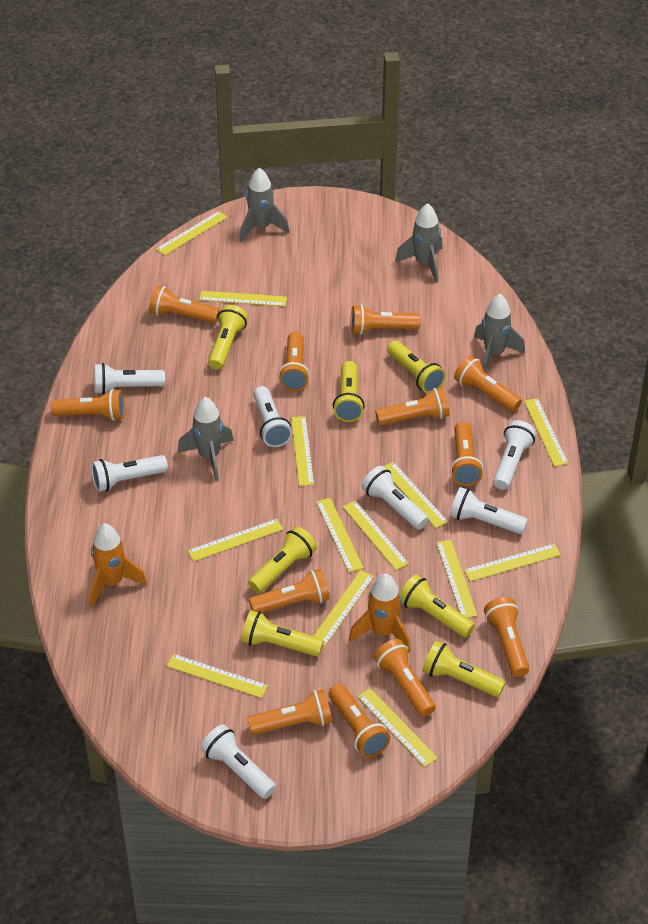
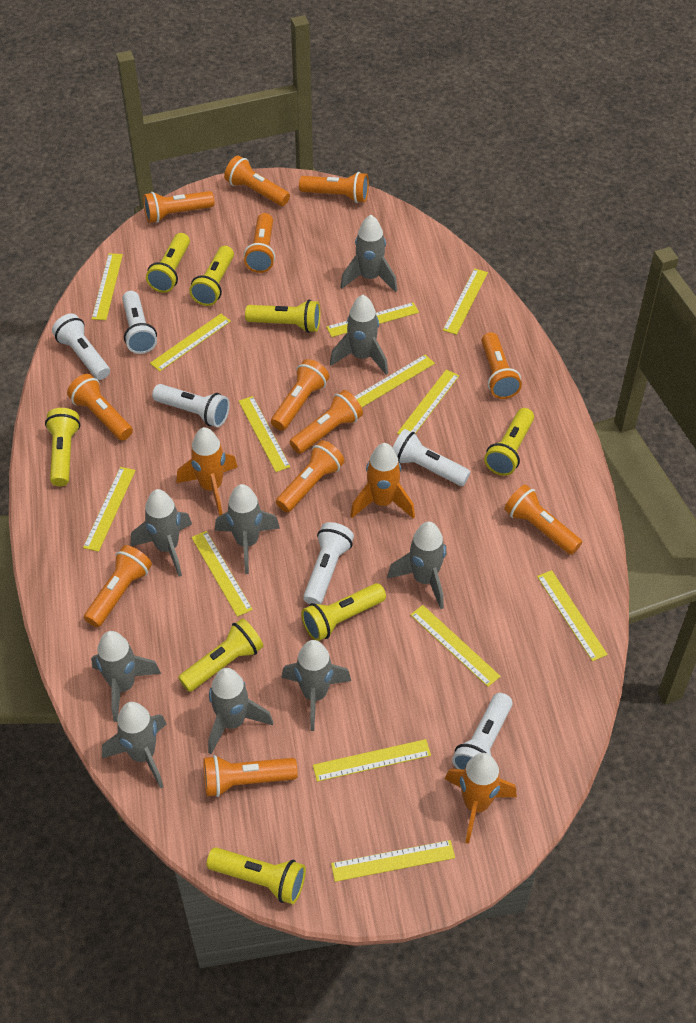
grey rocket: 4 -> 9
orange rocket: 2 -> 3
white flashlight: 7 -> 6
yellow flashlight: 7 -> 8

